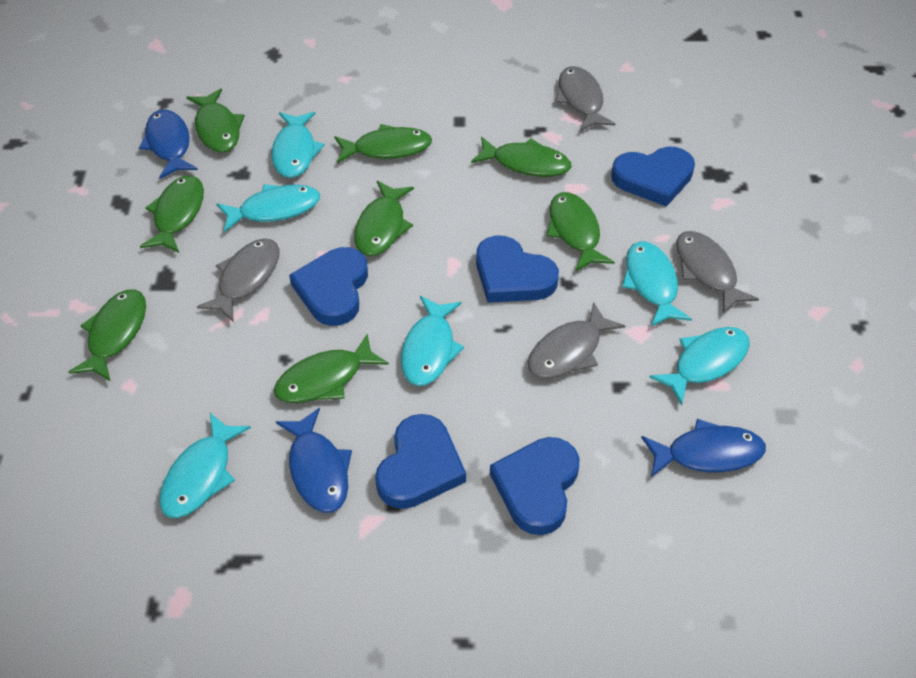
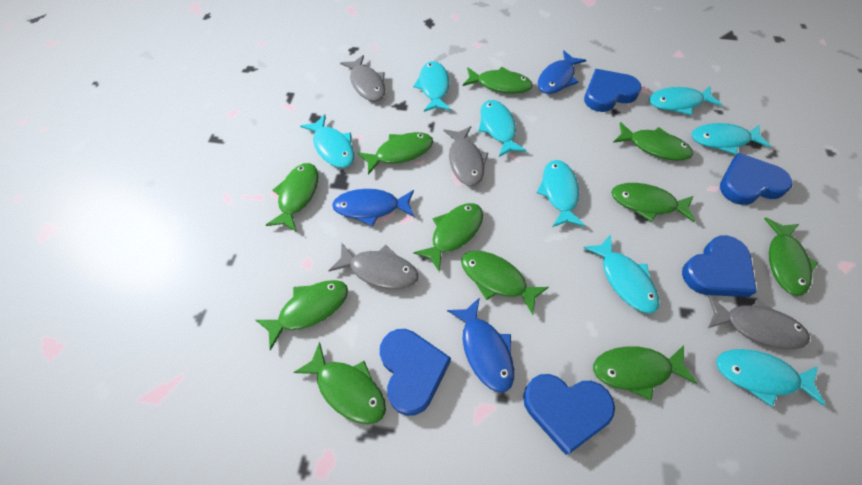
green fish: 8 -> 11
turquoise fish: 6 -> 8

